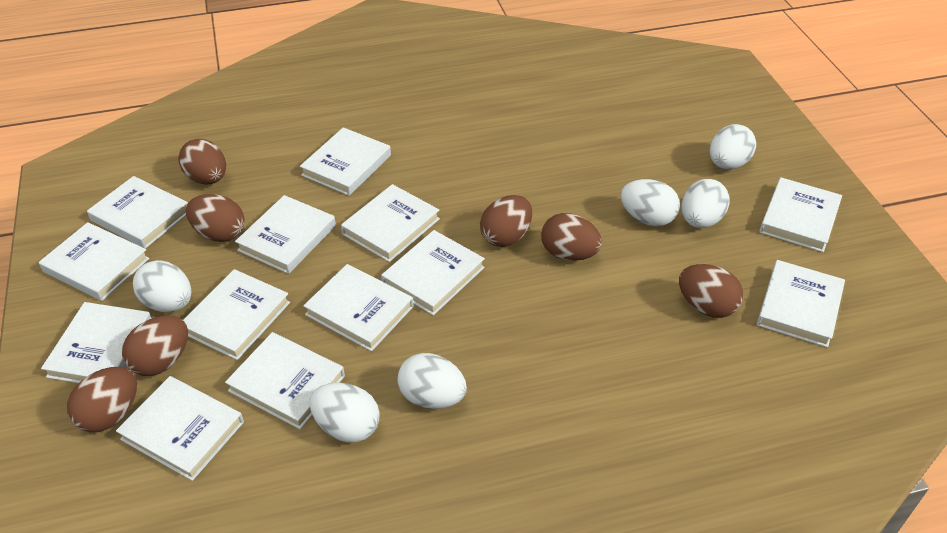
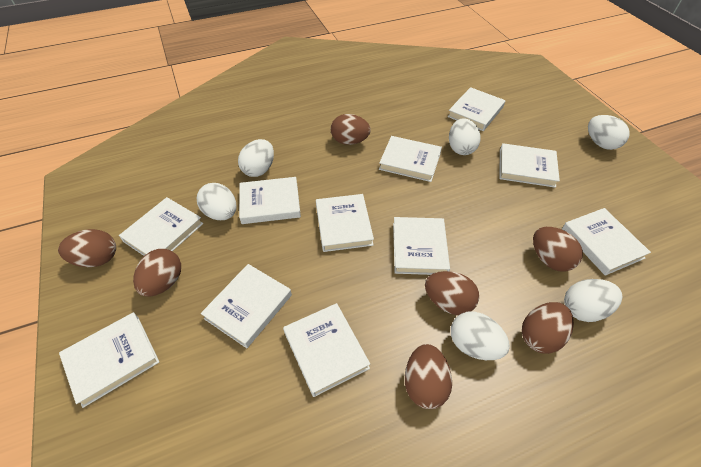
white book: 13 -> 11

